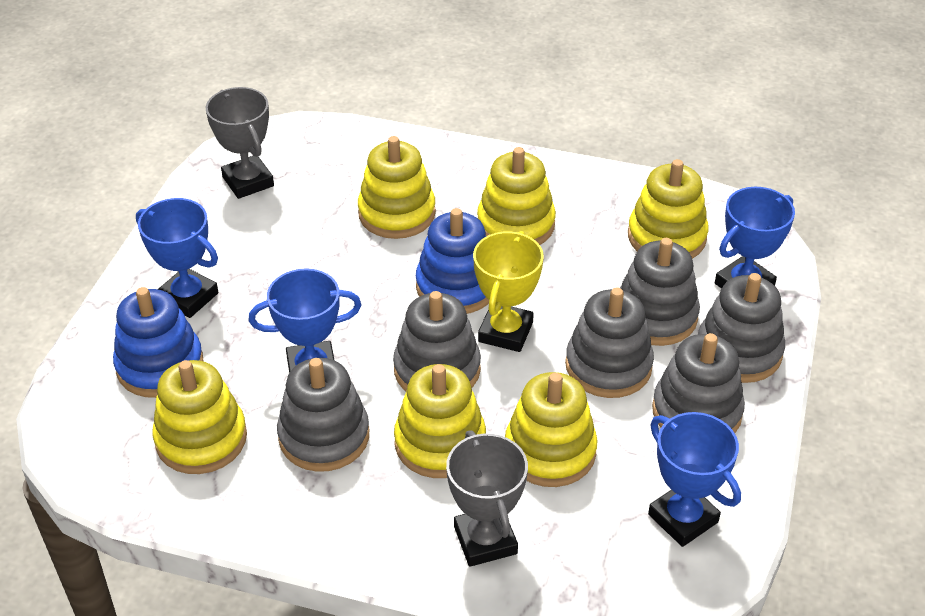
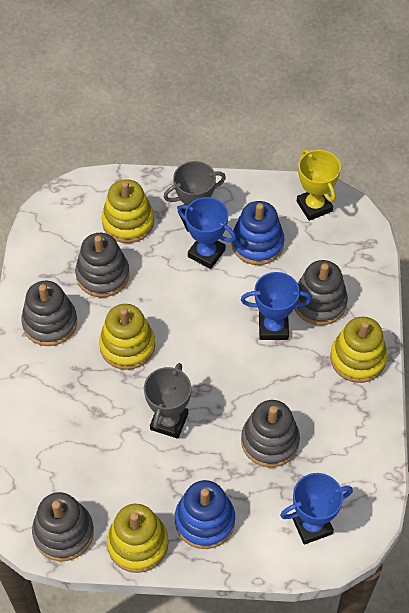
blue trophy: 4 -> 3
grey stacking toy: 6 -> 5
yellow stacking toy: 6 -> 4

